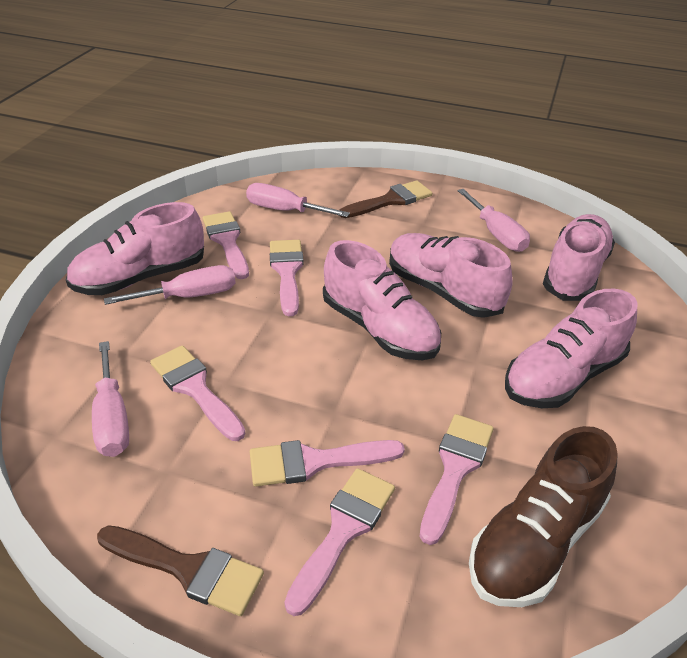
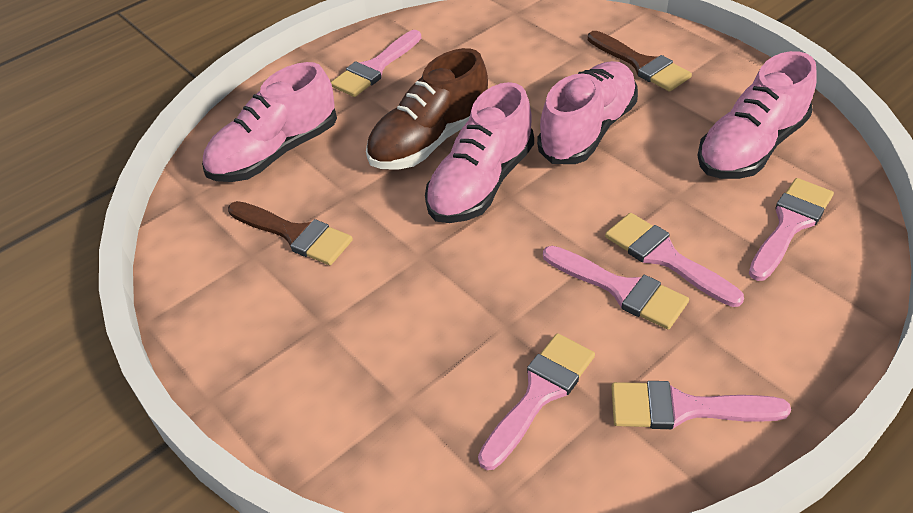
pink screwdriver: 4 -> 0
pink shoe: 5 -> 4

